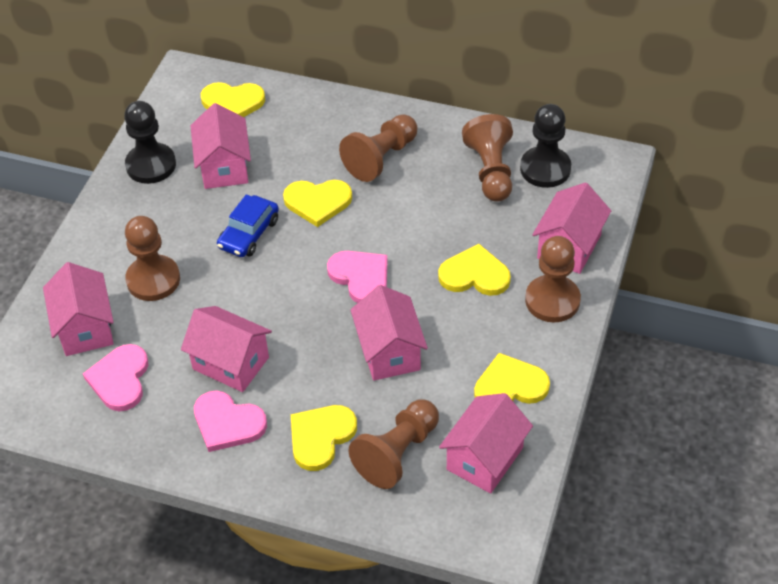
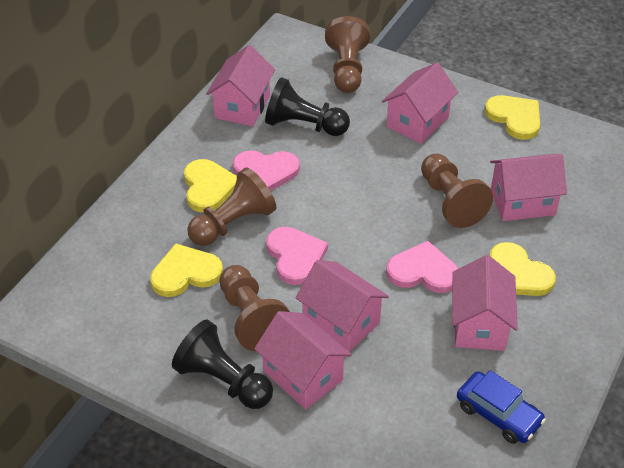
brown pawn: 5 -> 4
yellow heart: 5 -> 4

